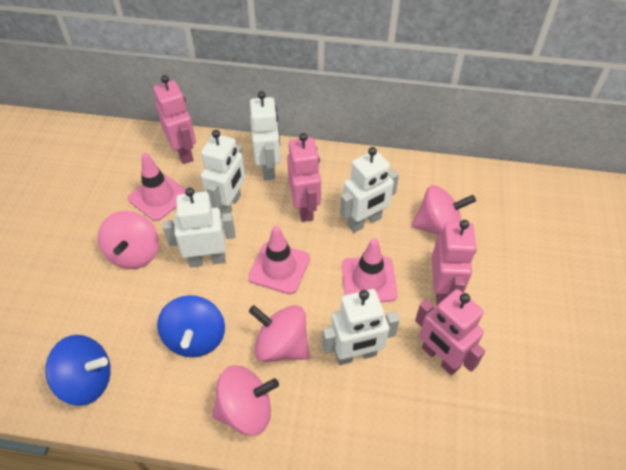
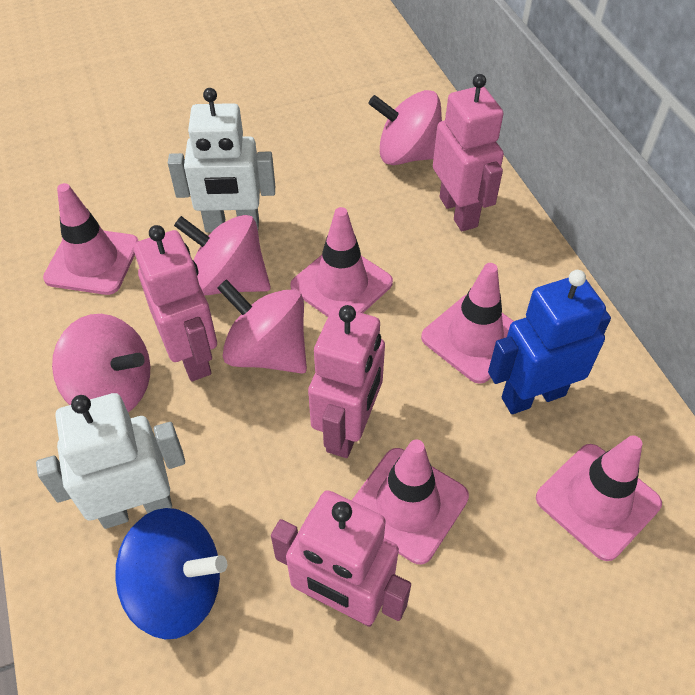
blue robot: 0 -> 1
blue spinning top: 2 -> 1
pink traffic cone: 3 -> 5
white robot: 5 -> 2

